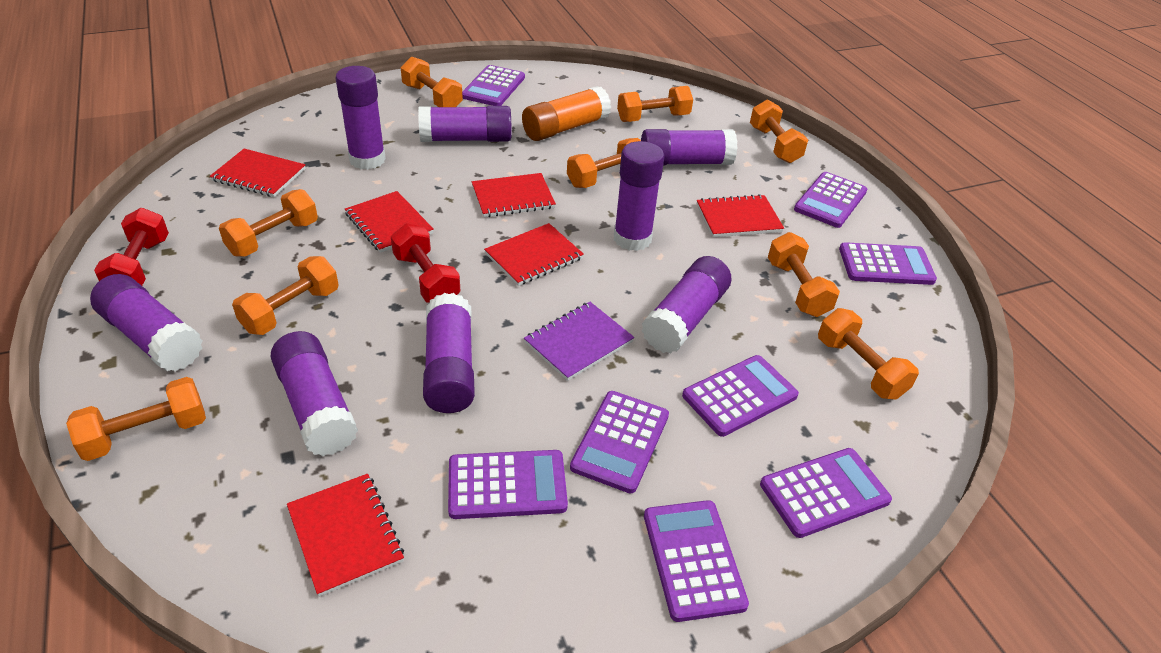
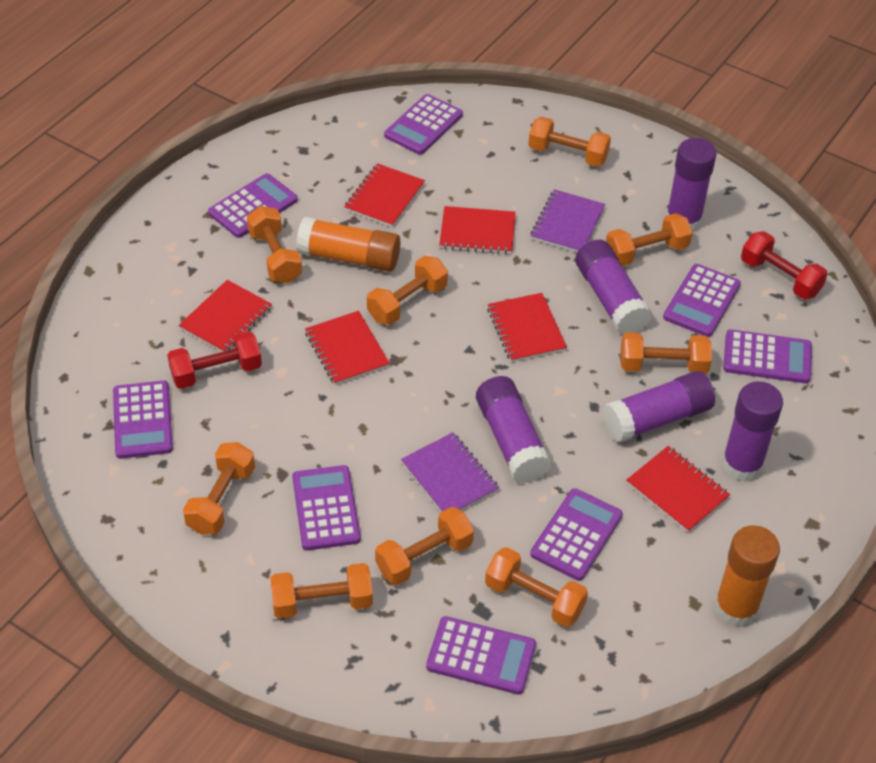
orange glue stick: 1 -> 2
purple glue stick: 8 -> 5
purple notebook: 1 -> 2

